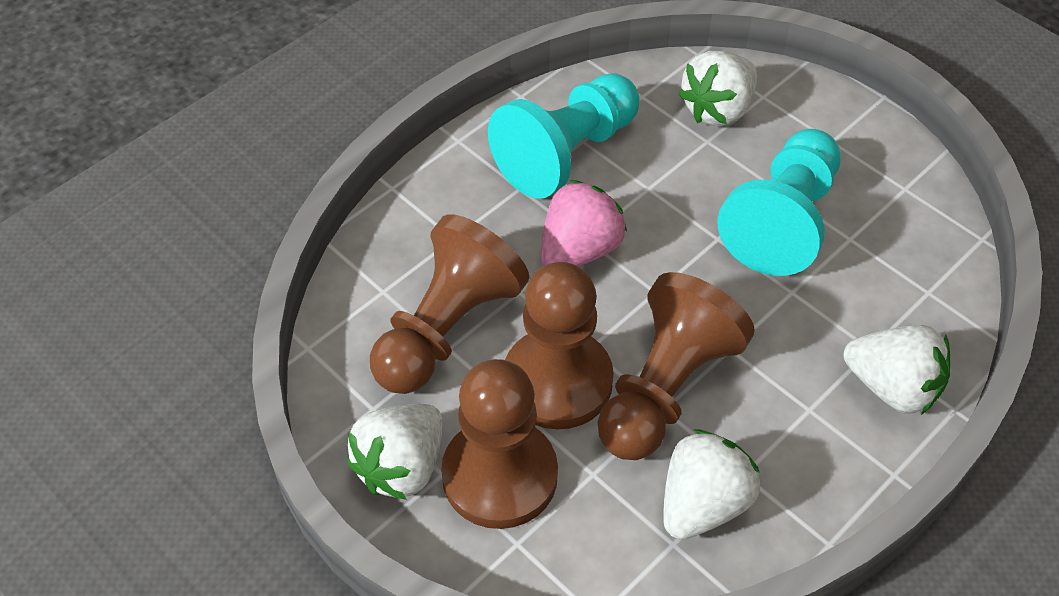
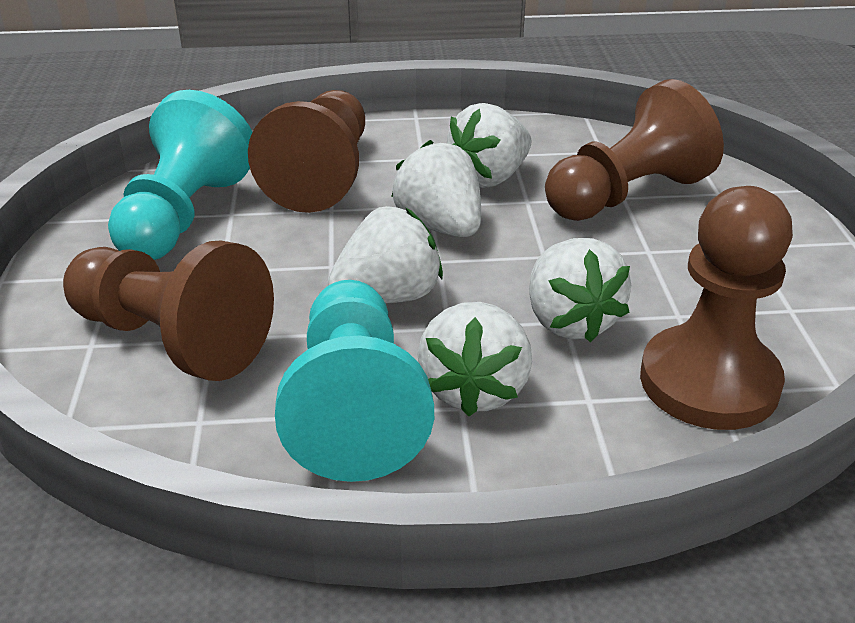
pink strawberry: 1 -> 0
white strawberry: 4 -> 5

